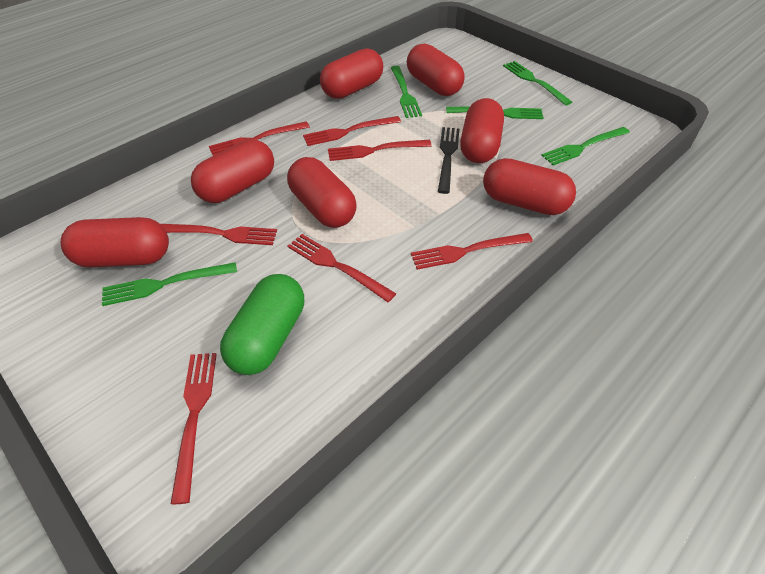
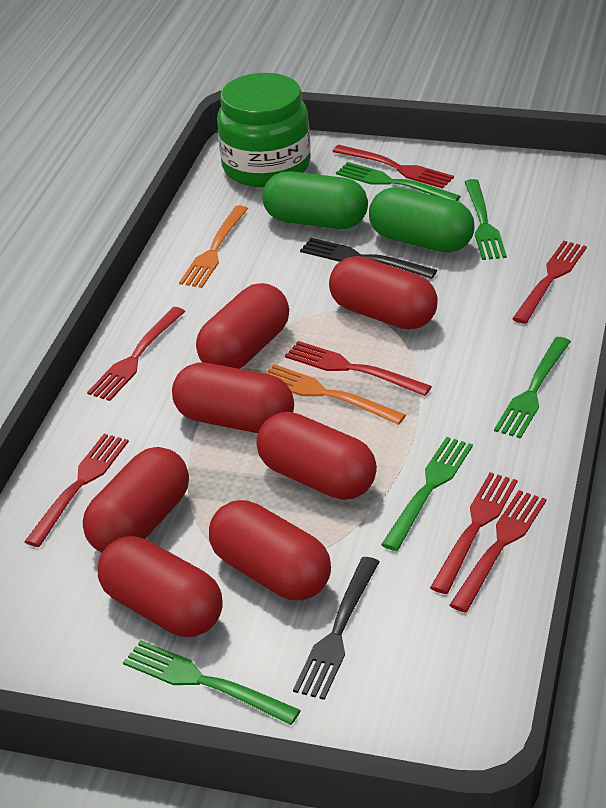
black fork: 1 -> 2
green capsule: 1 -> 2
green jar: 0 -> 1
orange fork: 0 -> 2

